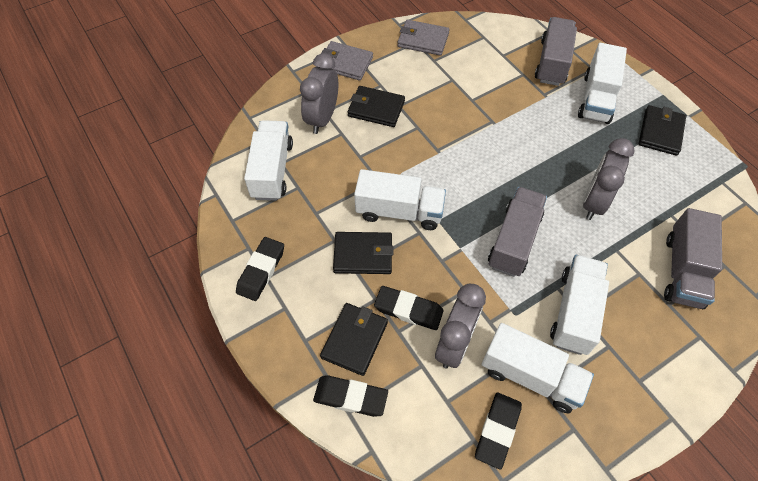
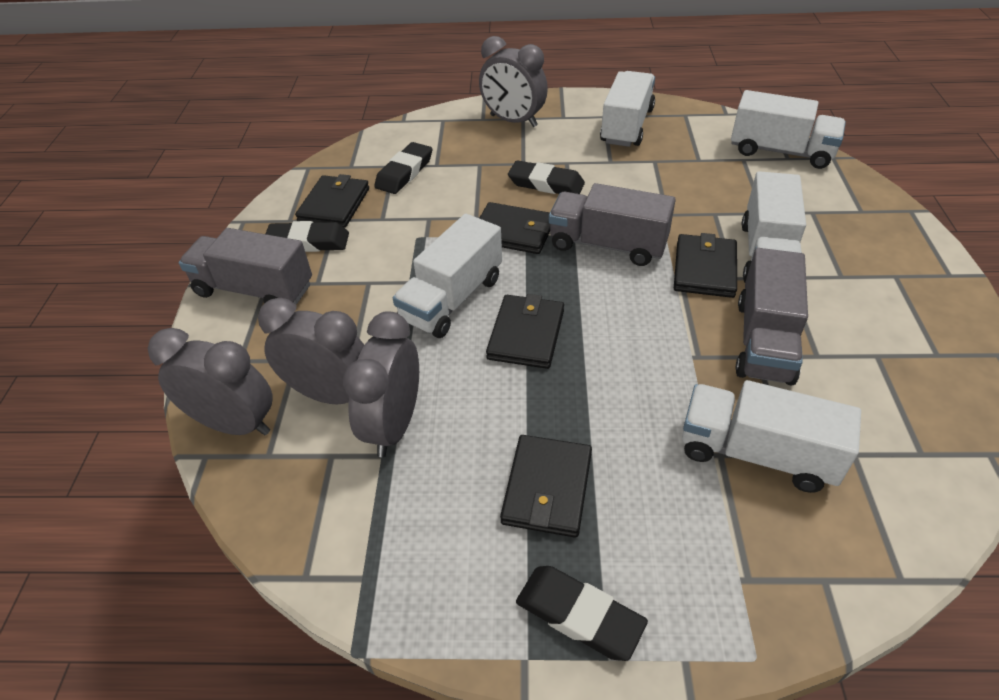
black wallet: 4 -> 5
grey clock: 3 -> 4
grey wallet: 2 -> 0

